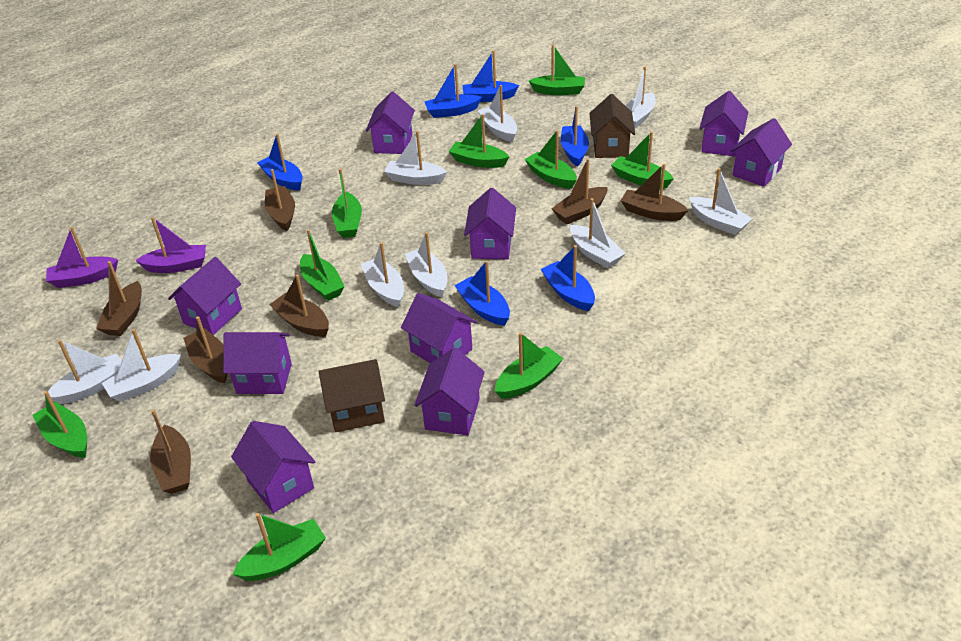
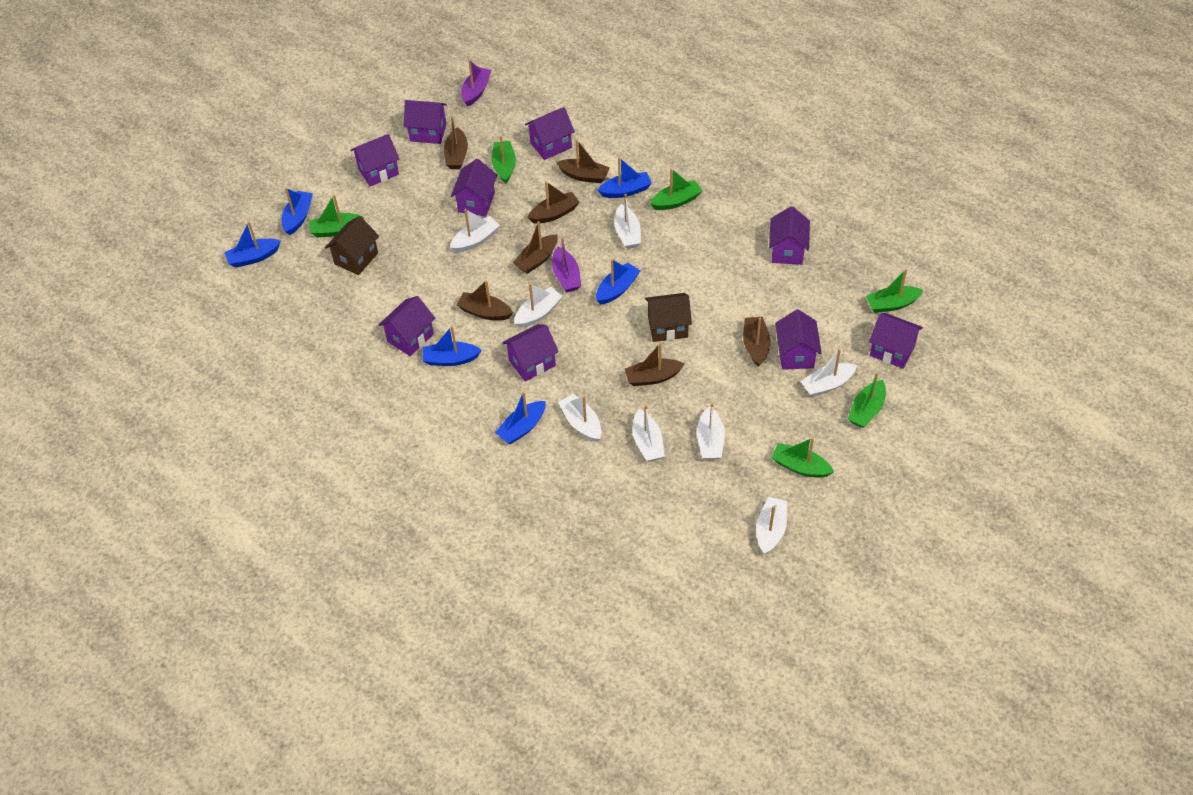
green boat: 9 -> 6
white boat: 9 -> 8

